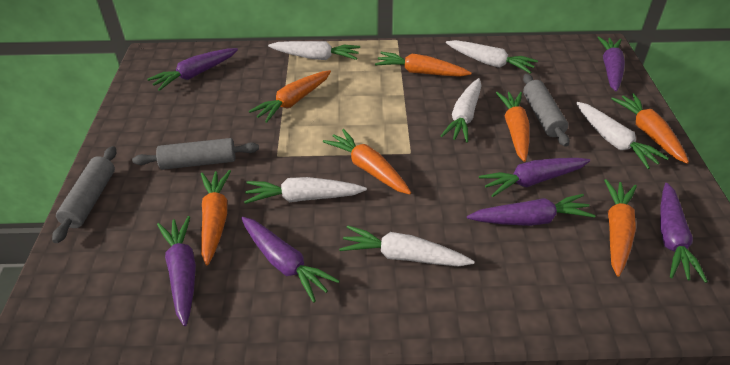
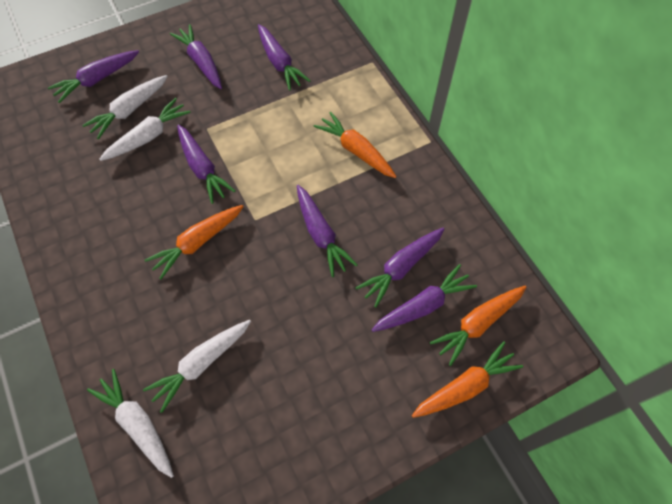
grey rolling pin: 3 -> 0
orange carrot: 7 -> 4
white carrot: 6 -> 4

